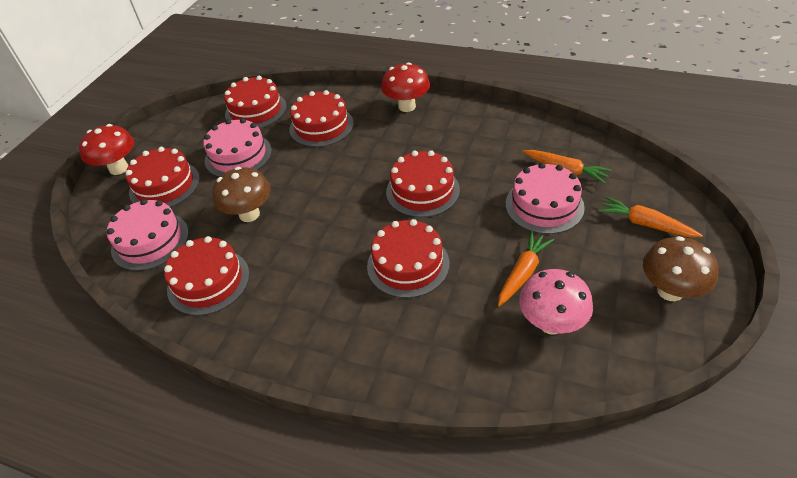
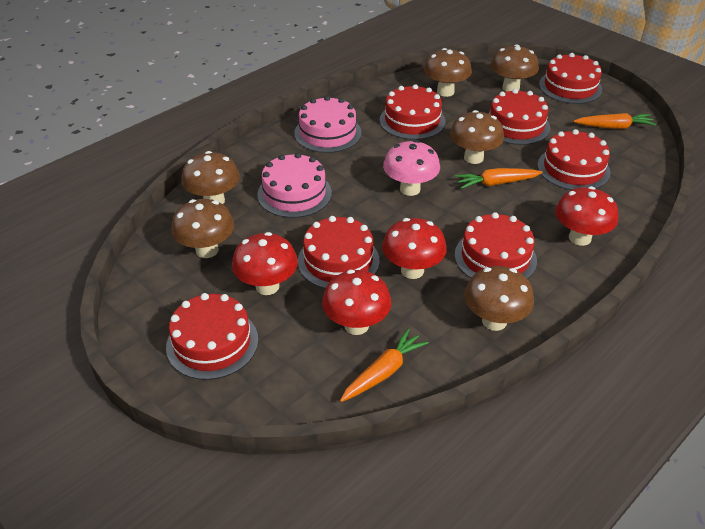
brown mushroom: 2 -> 6
pink cake: 3 -> 2
red cake: 6 -> 7
red mushroom: 2 -> 4

